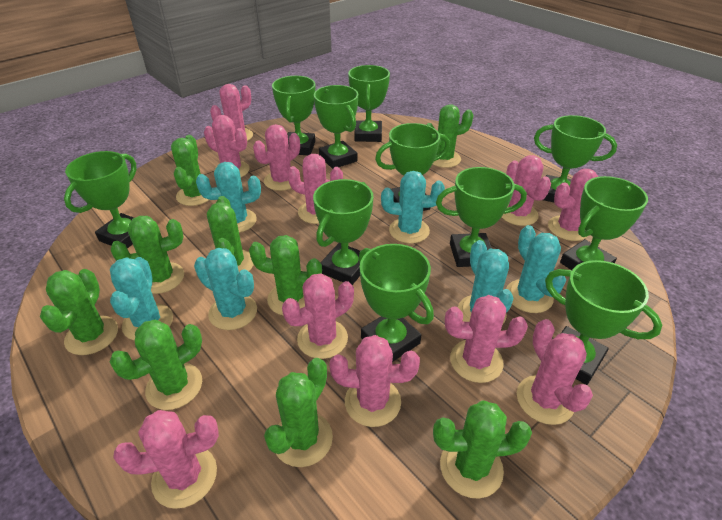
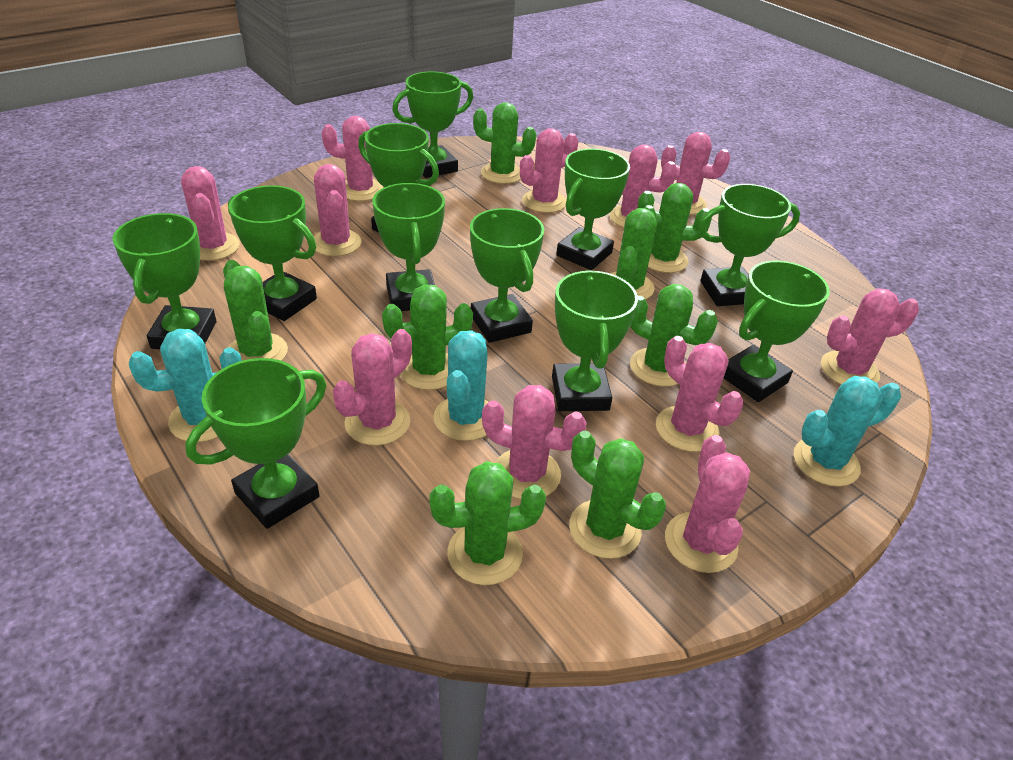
green cactus: 9 -> 8
turquoise cactus: 6 -> 3

